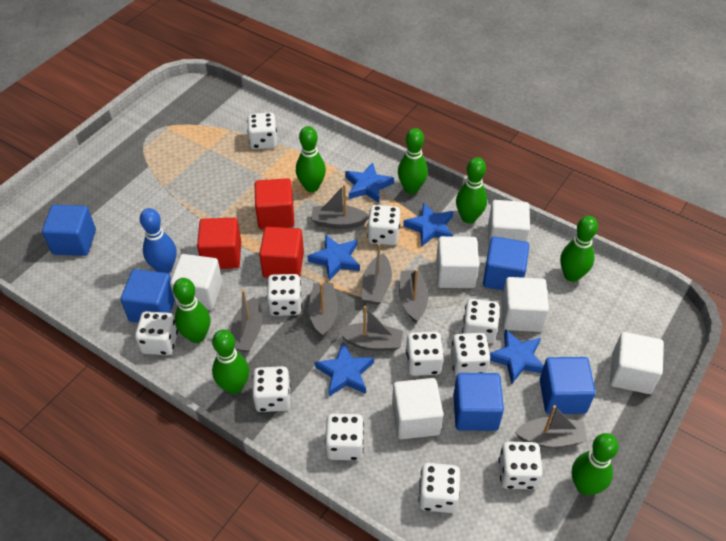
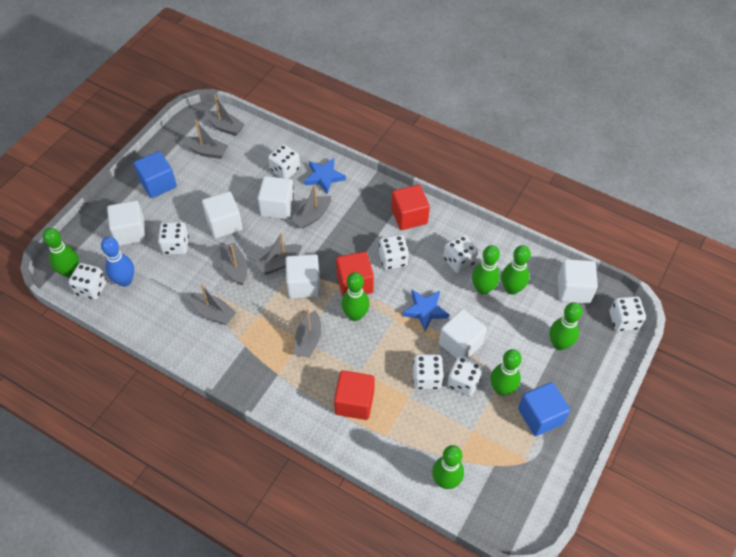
blue cube: 5 -> 2
blue star: 5 -> 2
white dice: 11 -> 8

